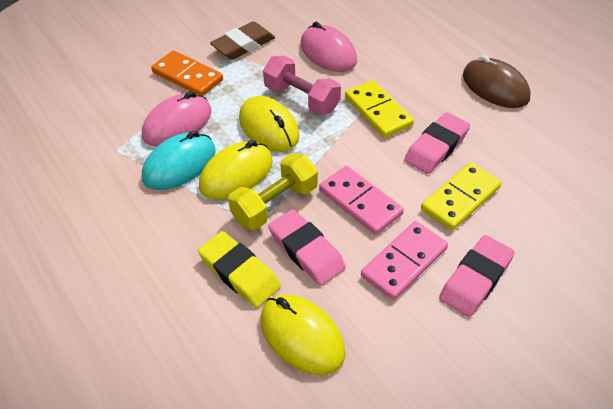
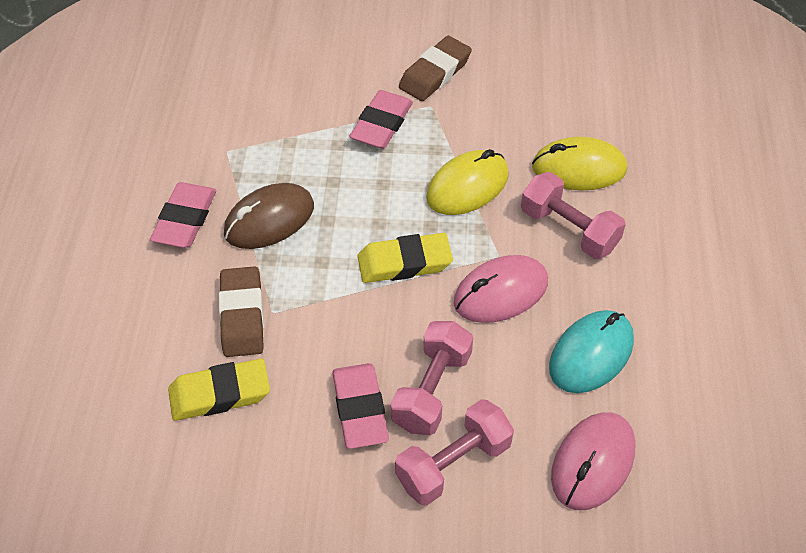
brown eraser: 1 -> 2
orange domino: 1 -> 0
pink domino: 2 -> 0
pink dumbbell: 1 -> 3
yellow domino: 2 -> 0
yellow dumbbell: 1 -> 0
yellow eraser: 1 -> 2
yellow mouse: 3 -> 2

